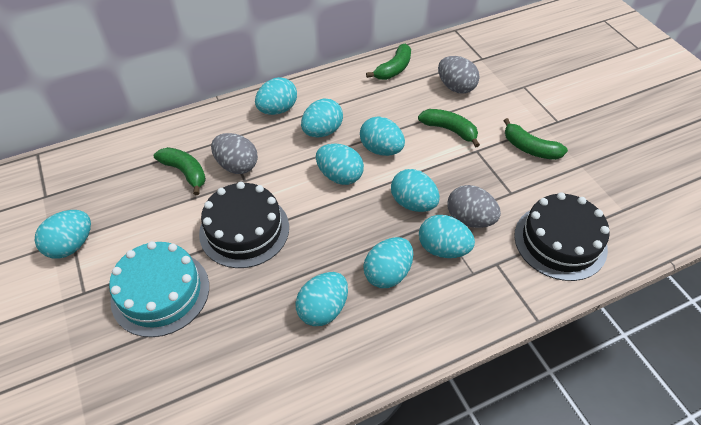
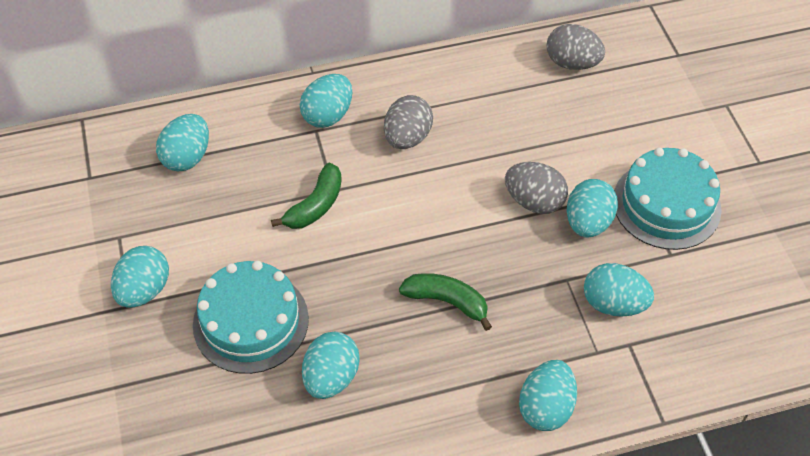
black cake: 2 -> 0
green banana: 4 -> 2
turquoise cake: 1 -> 2
turquoise egg: 9 -> 7

